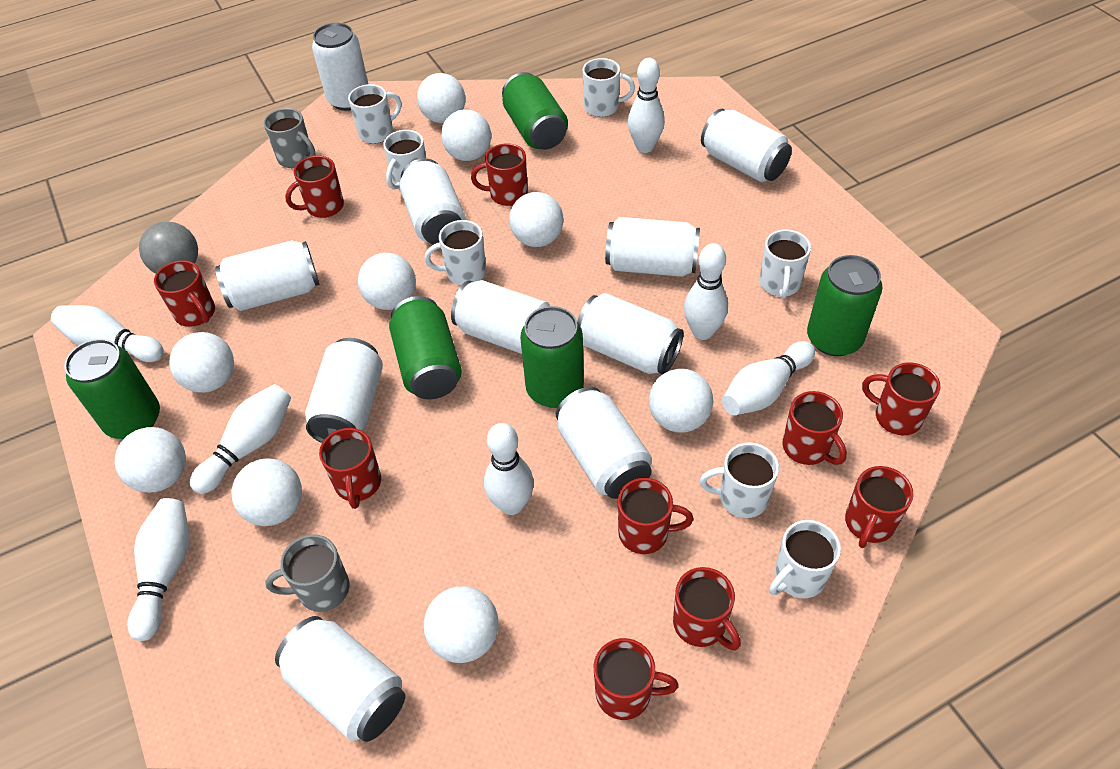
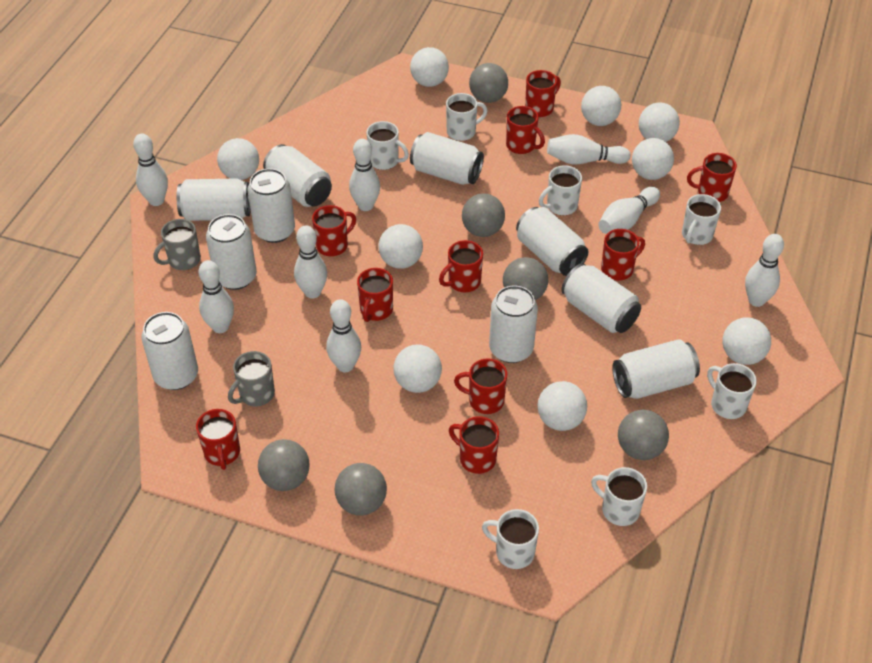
green can: 5 -> 0
grey ball: 1 -> 6
white bowling pin: 7 -> 8

